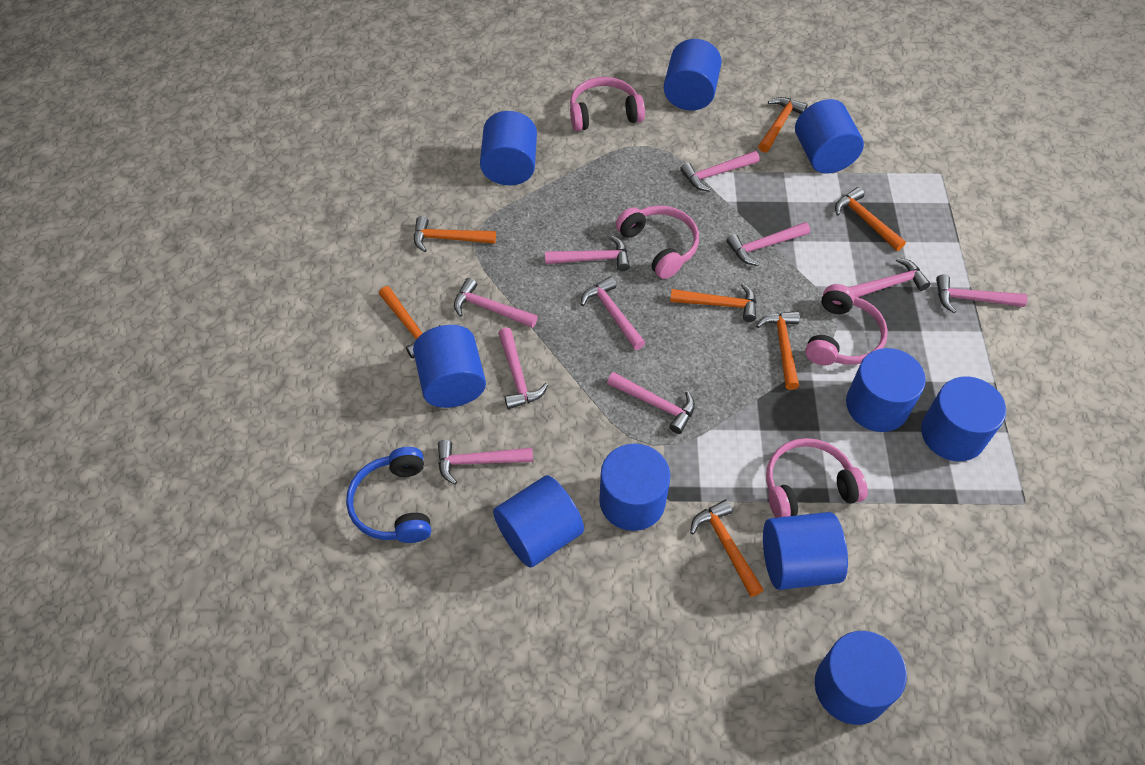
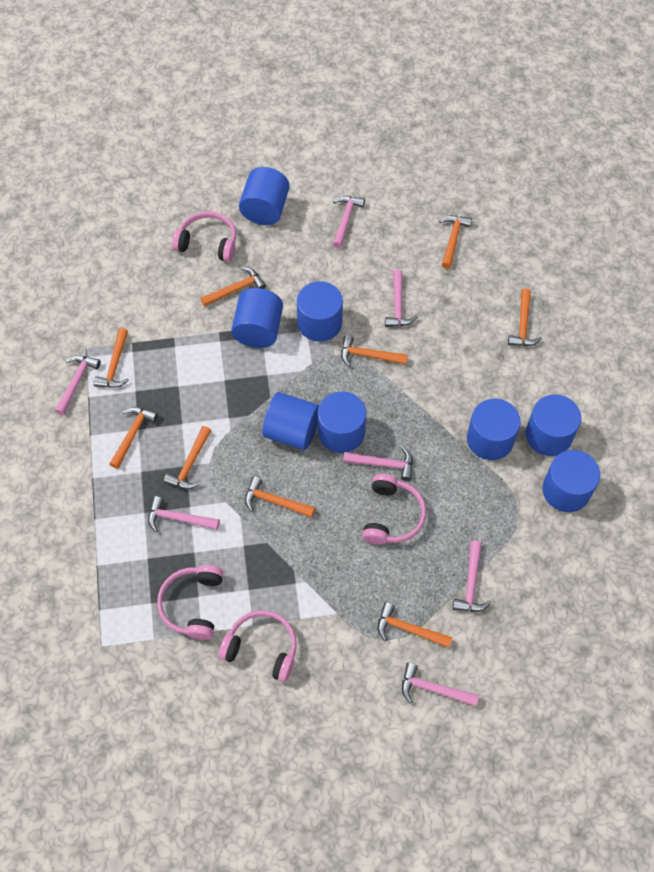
blue cylinder: 10 -> 8
blue headphones: 1 -> 0
orange hammer: 7 -> 9
pink hammer: 10 -> 7

